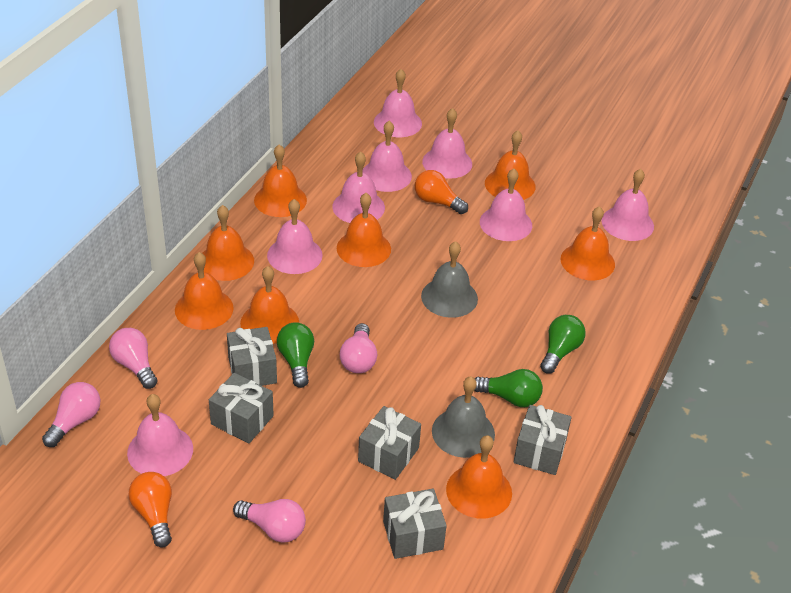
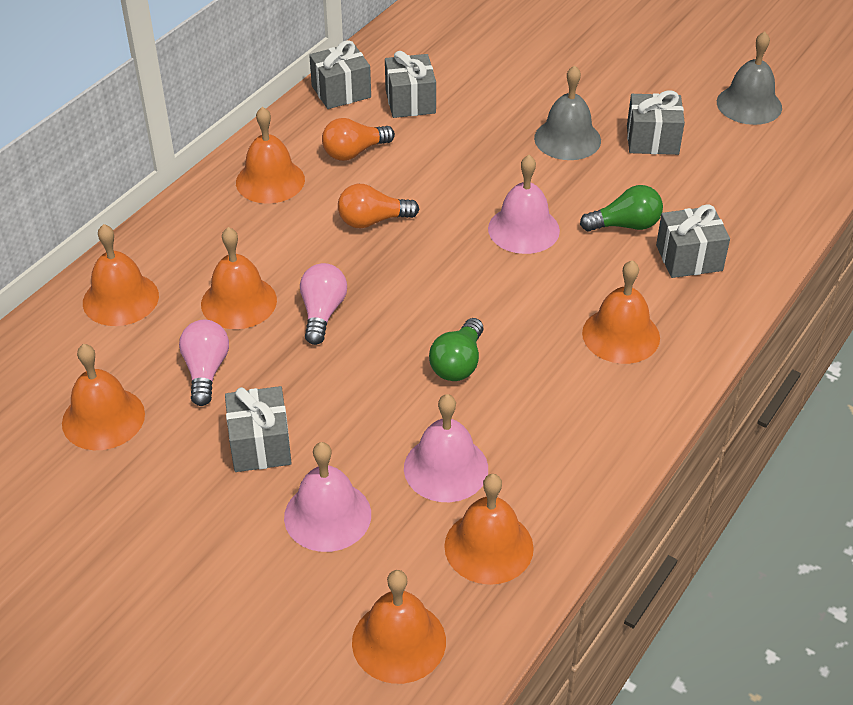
green light bulb: 3 -> 2
orange bell: 8 -> 7
pink bell: 8 -> 3
pink light bulb: 4 -> 2

